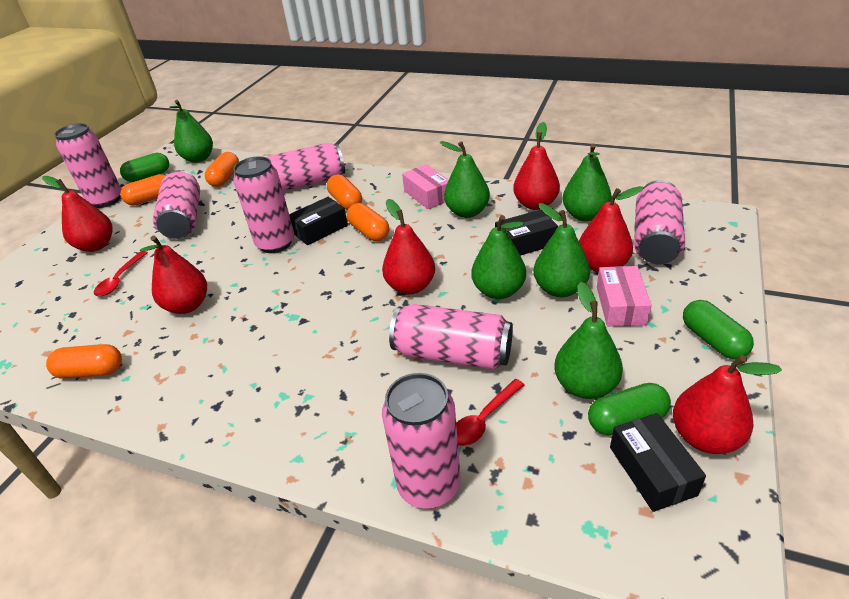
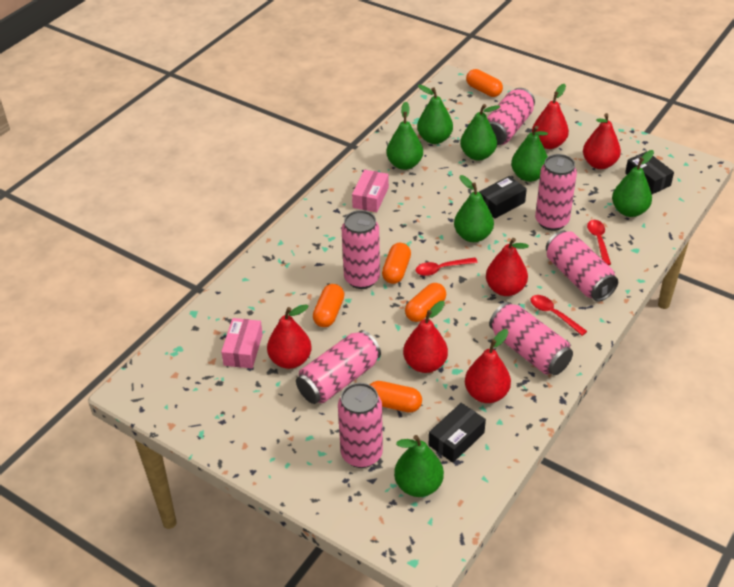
green capsule: 3 -> 0
green pear: 6 -> 7
red spoon: 2 -> 3

